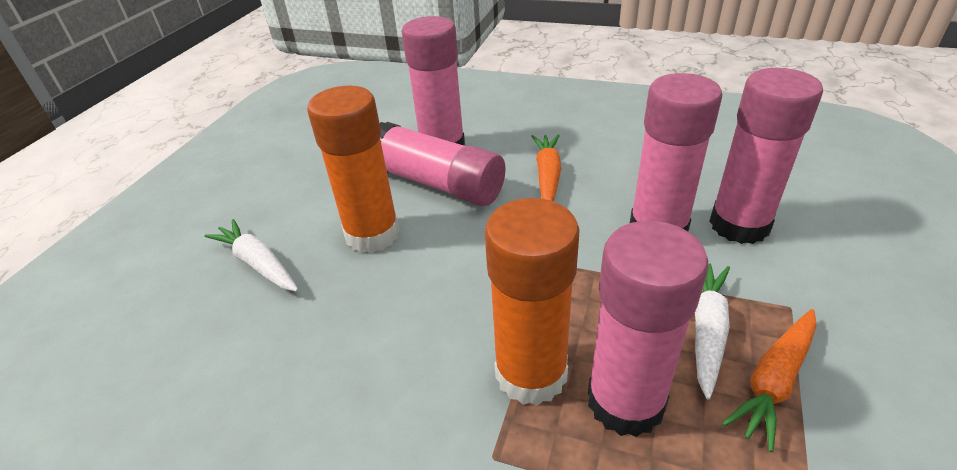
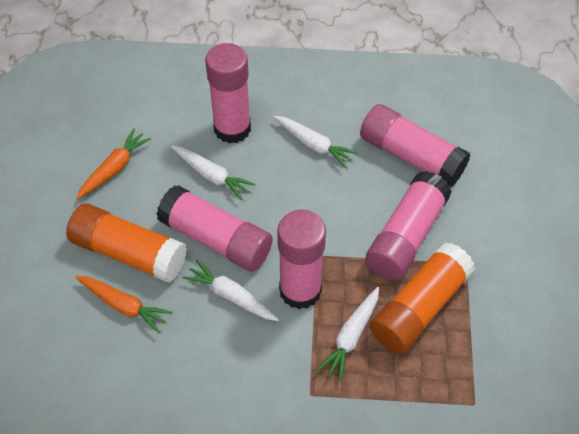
white carrot: 2 -> 4

